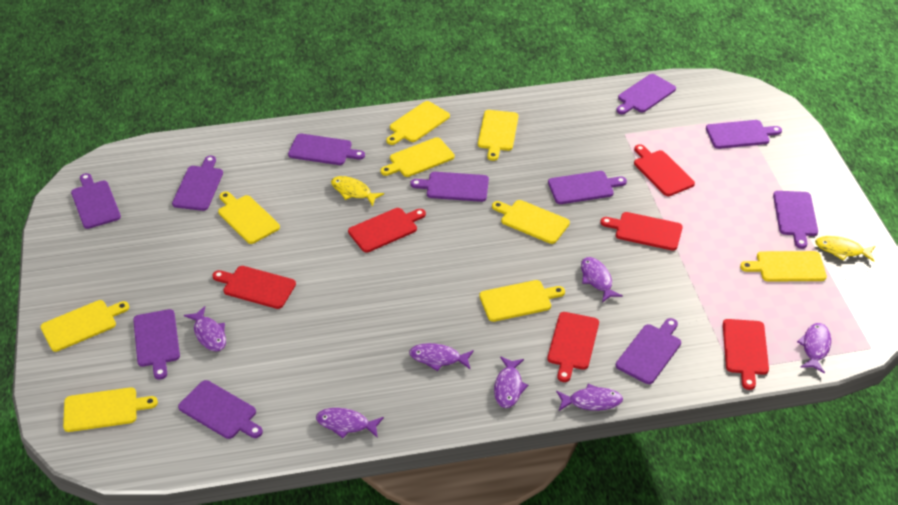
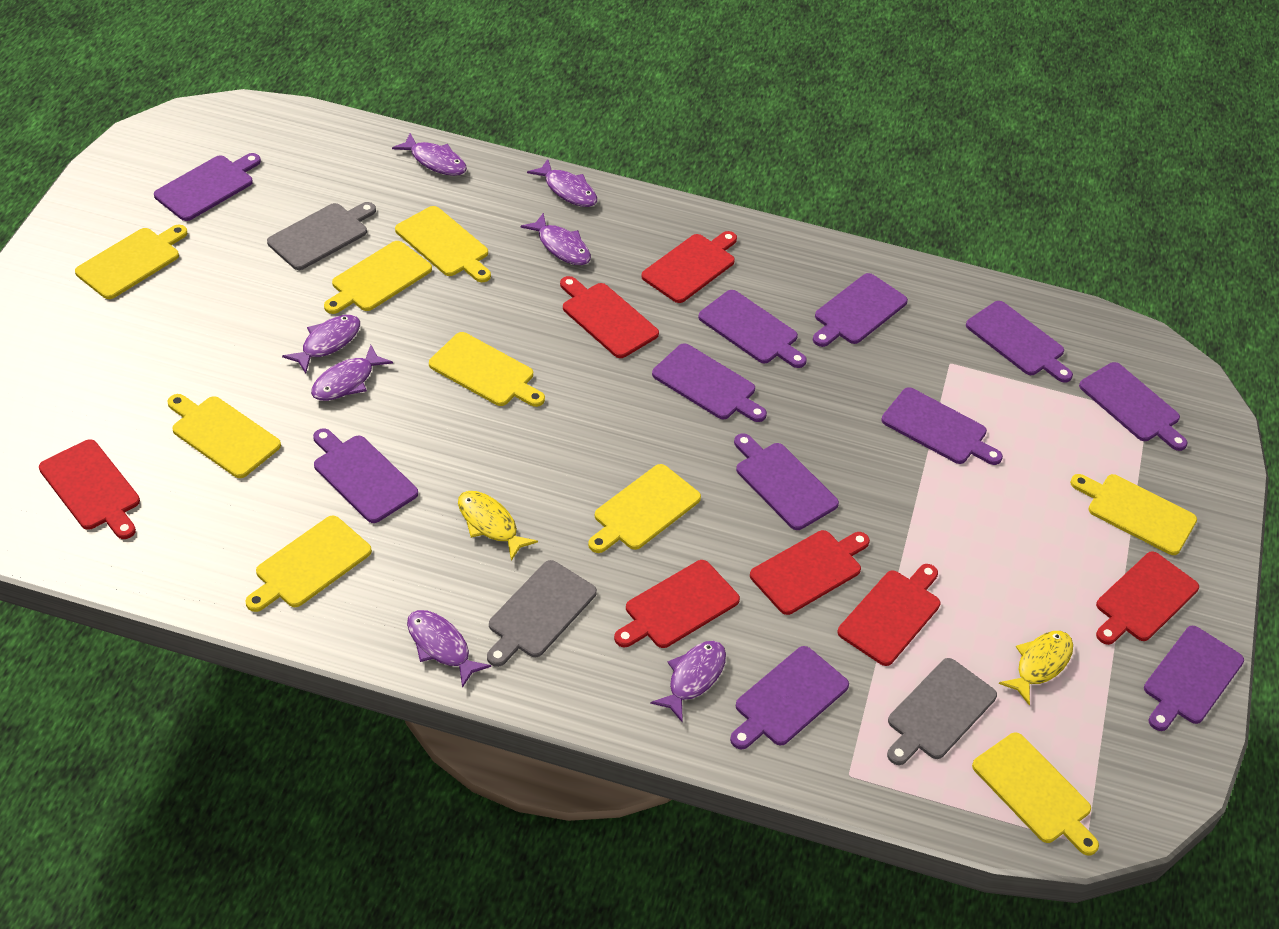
grey cutting board: 0 -> 3
red cutting board: 6 -> 7

